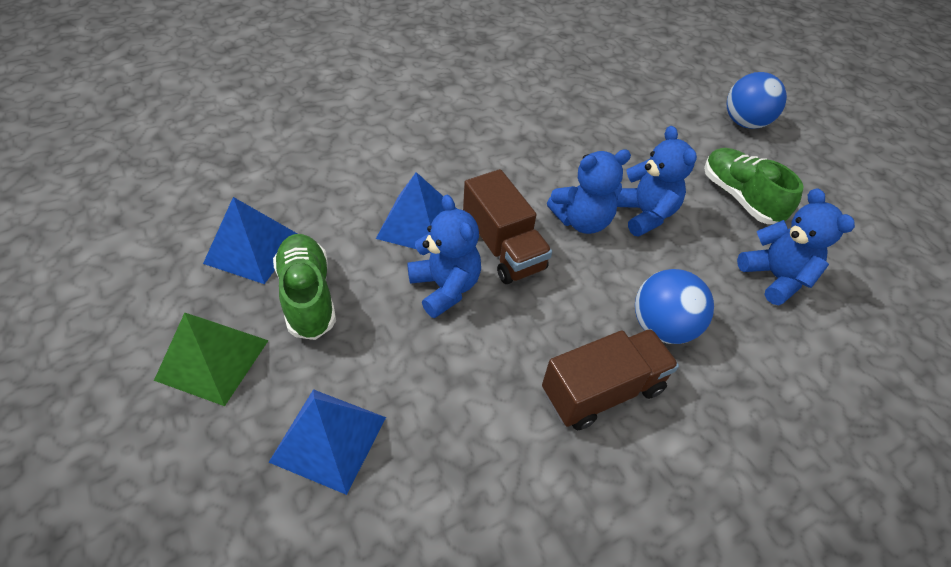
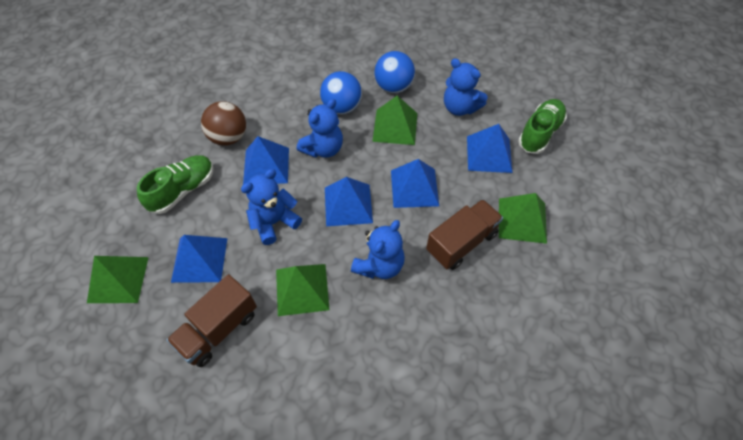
blue pyramid: 3 -> 5
brown ball: 0 -> 1
green pyramid: 1 -> 4

